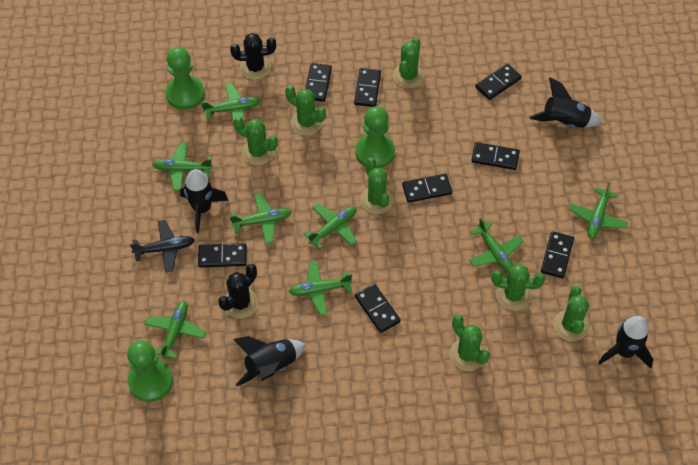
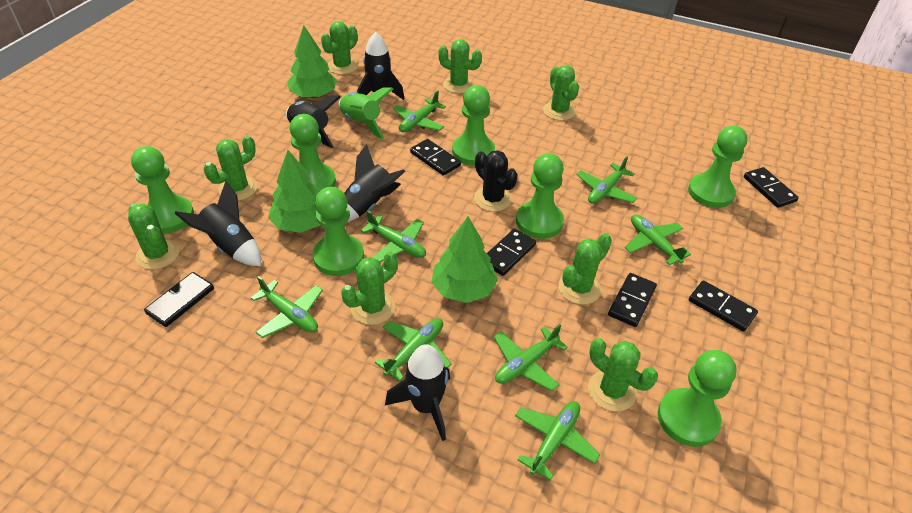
black cactus: 2 -> 1
black domino: 8 -> 6
black plane: 1 -> 0
black rocket: 4 -> 5
green cactus: 7 -> 8
green pawn: 3 -> 7
green rocket: 0 -> 1
green tree: 0 -> 3

